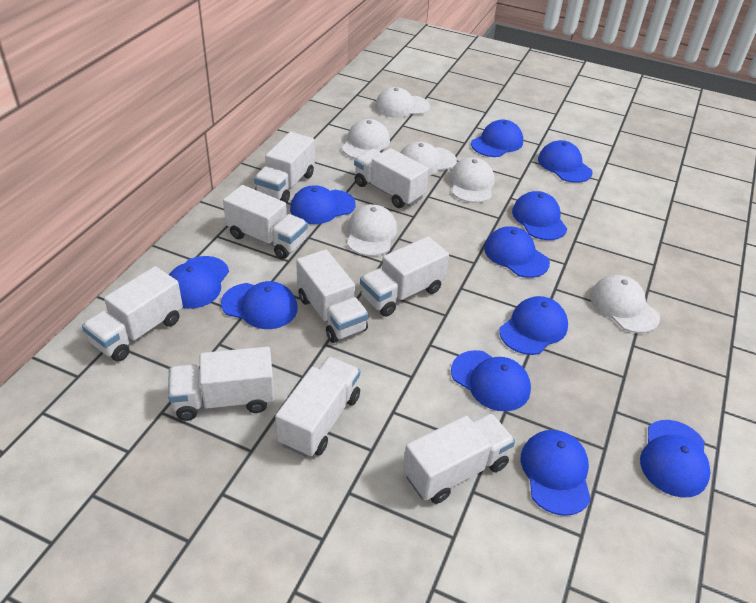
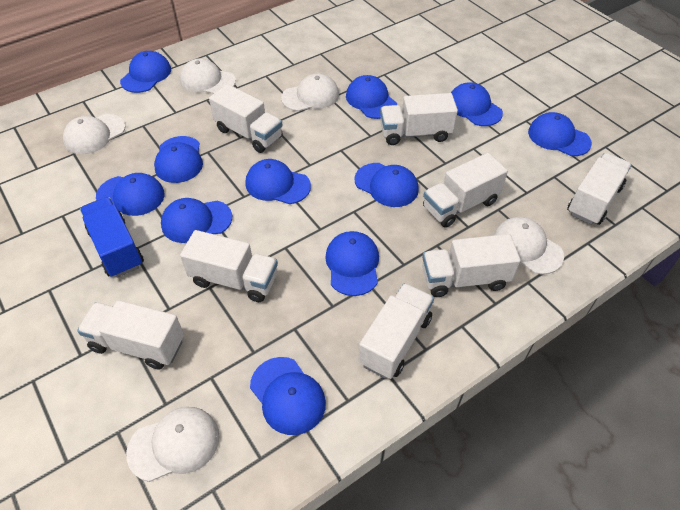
blue truck: 0 -> 1
white cap: 6 -> 5
white truck: 9 -> 8

